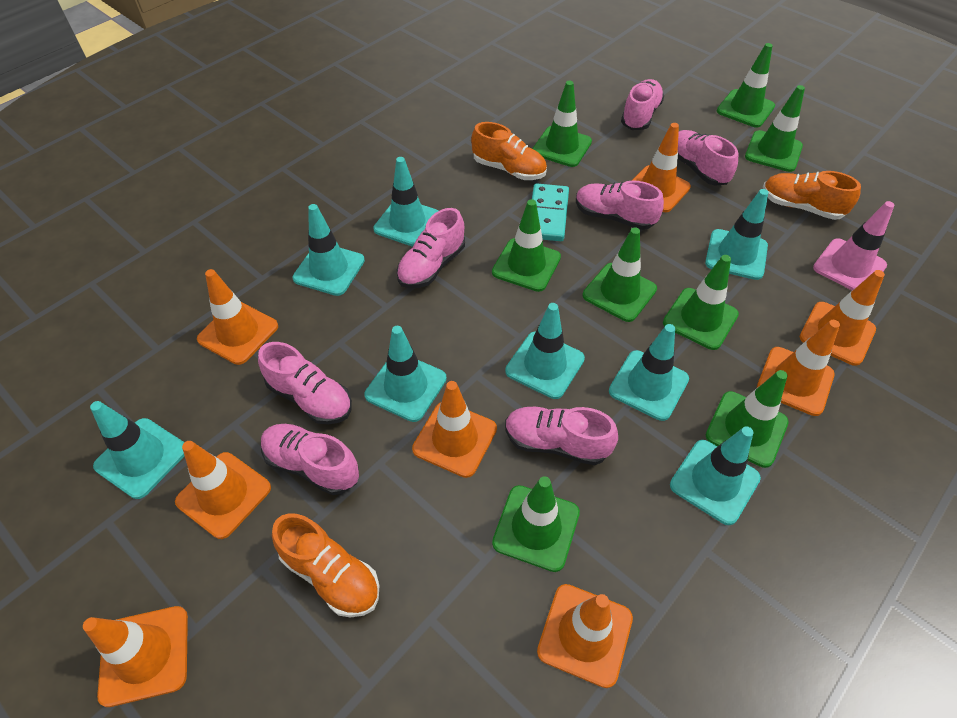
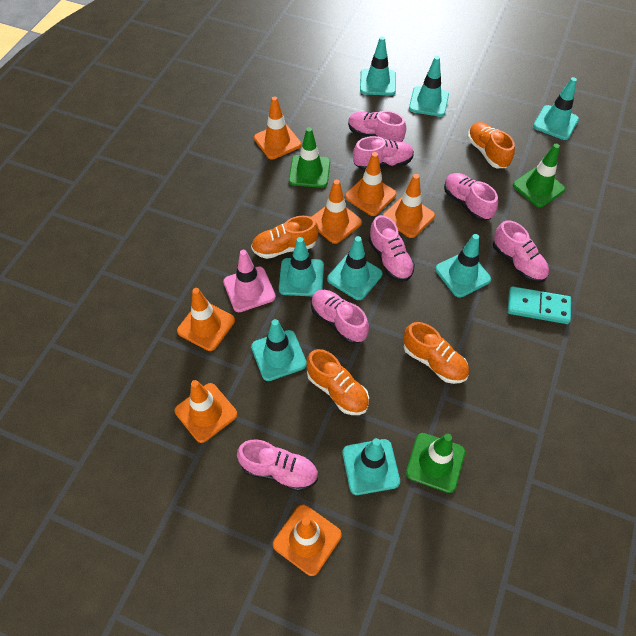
green traffic cone: 8 -> 3
orange shoe: 3 -> 4
orange traffic cone: 8 -> 7

